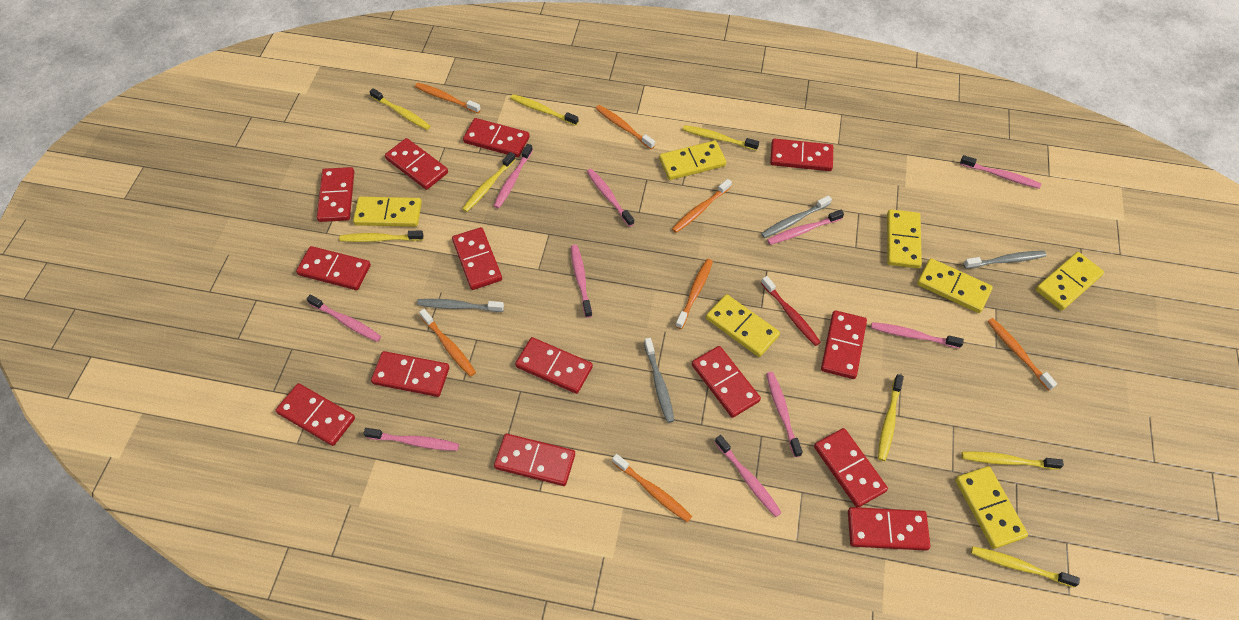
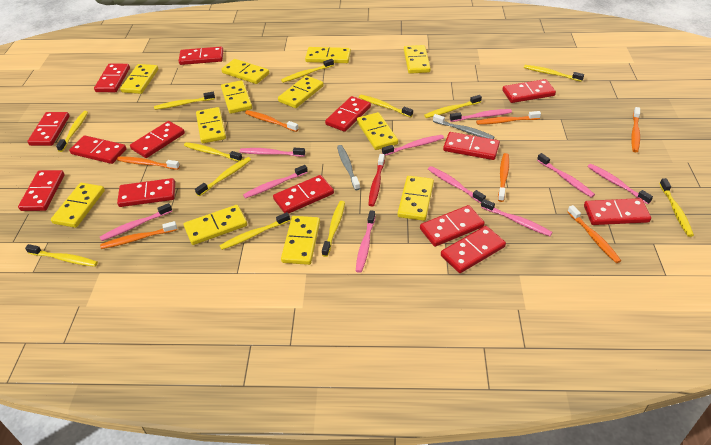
grey toothbrush: 4 -> 2
yellow domino: 7 -> 12
yellow toothbrush: 8 -> 12

